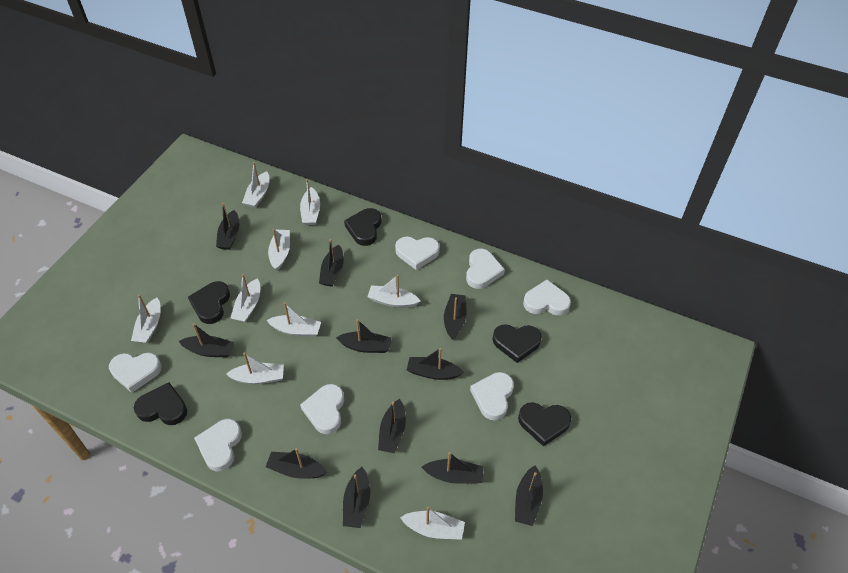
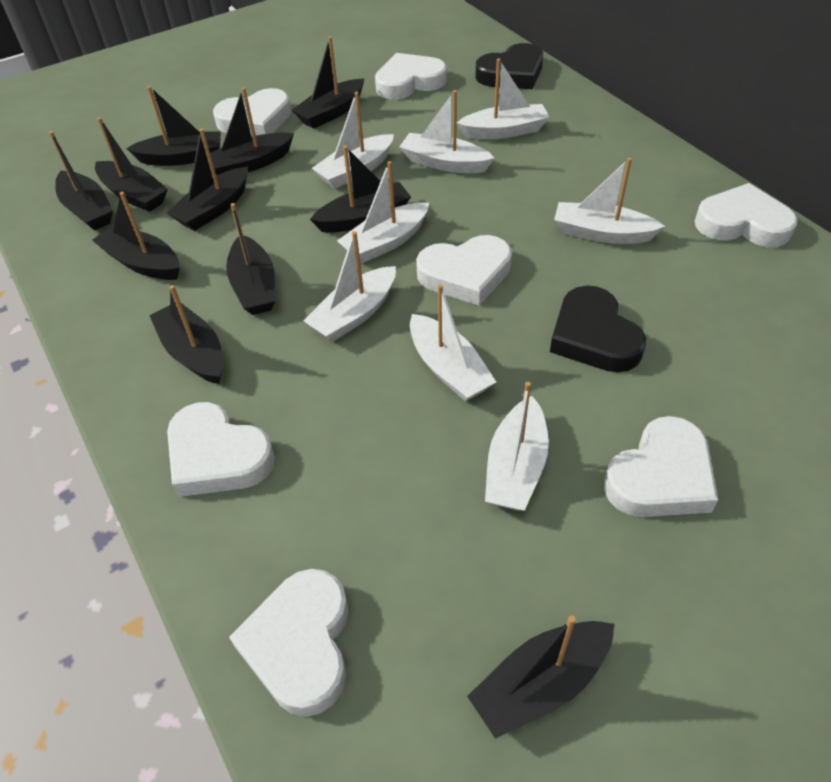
black heart: 5 -> 2
white boat: 9 -> 8

